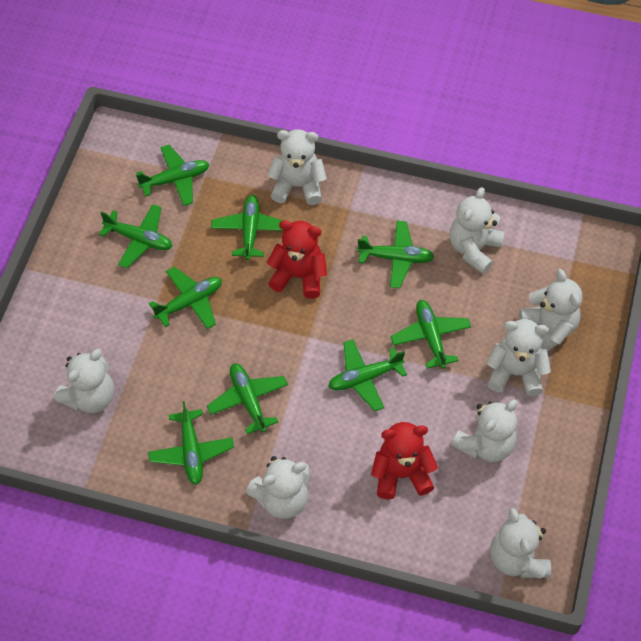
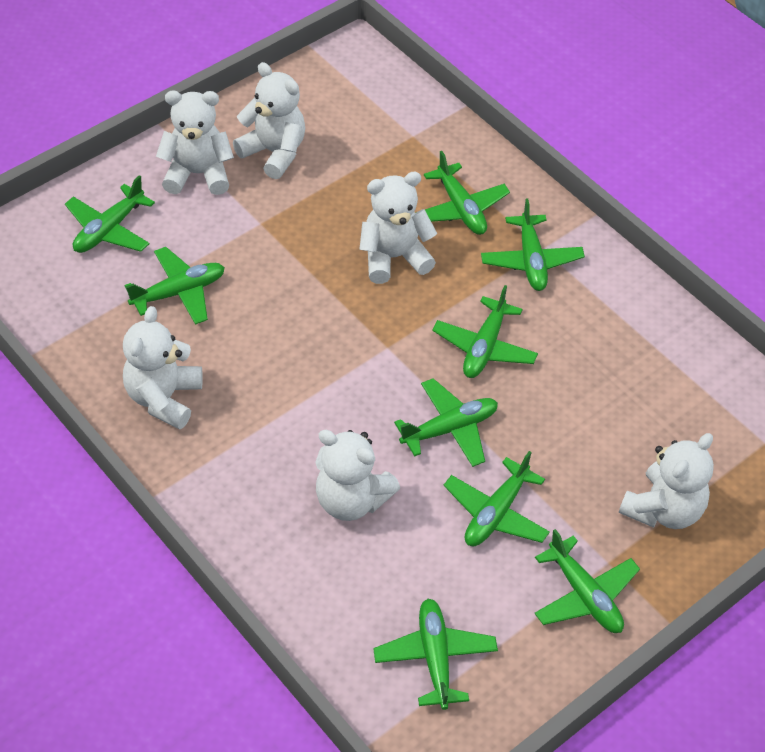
red teddy bear: 2 -> 0
white teddy bear: 8 -> 6

